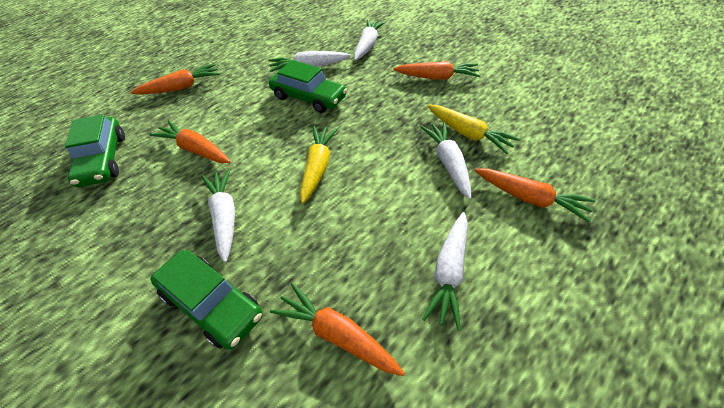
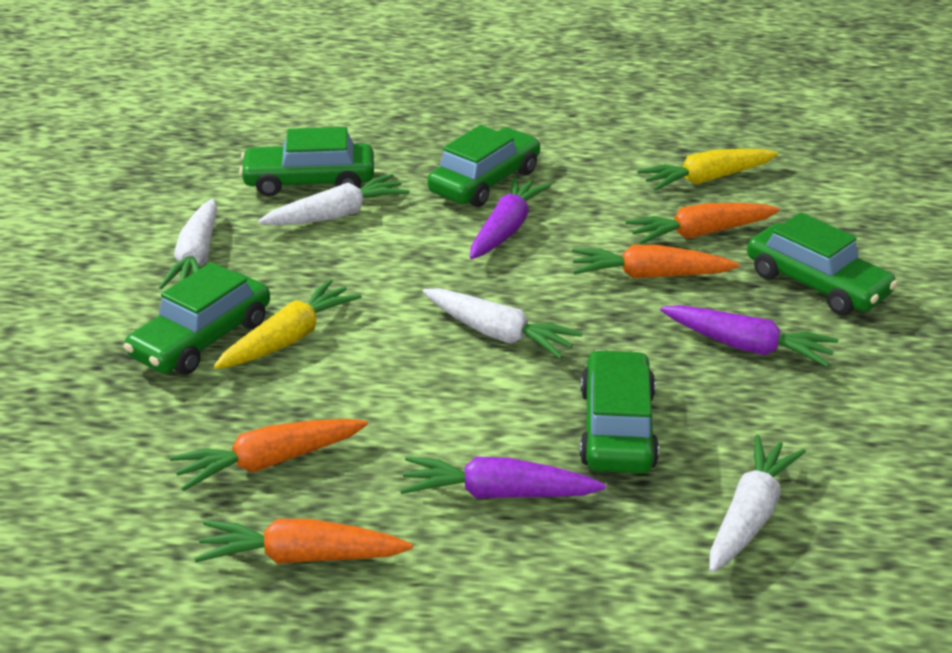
green car: 3 -> 5
orange carrot: 5 -> 4
purple carrot: 0 -> 3
white carrot: 5 -> 4

